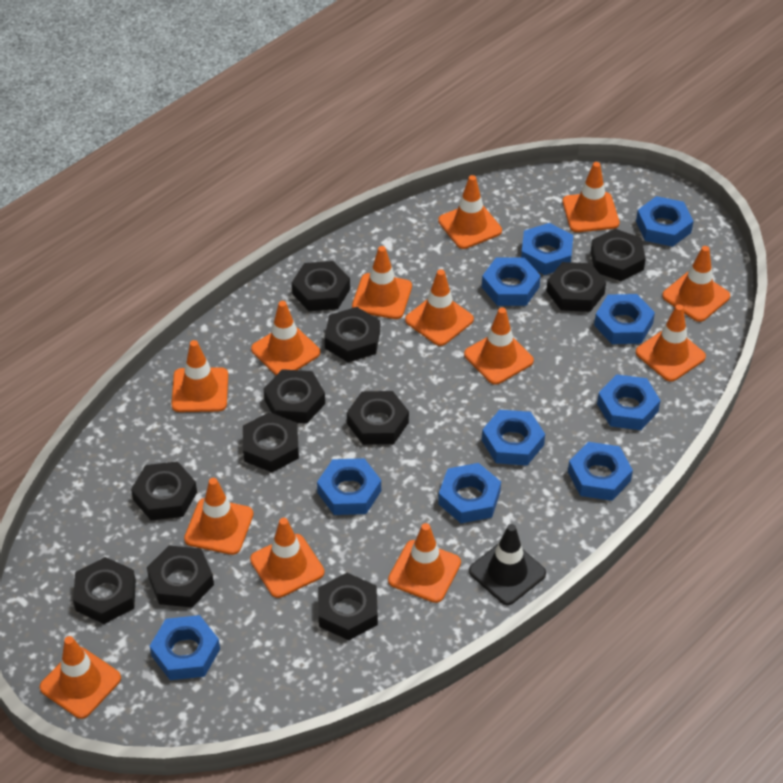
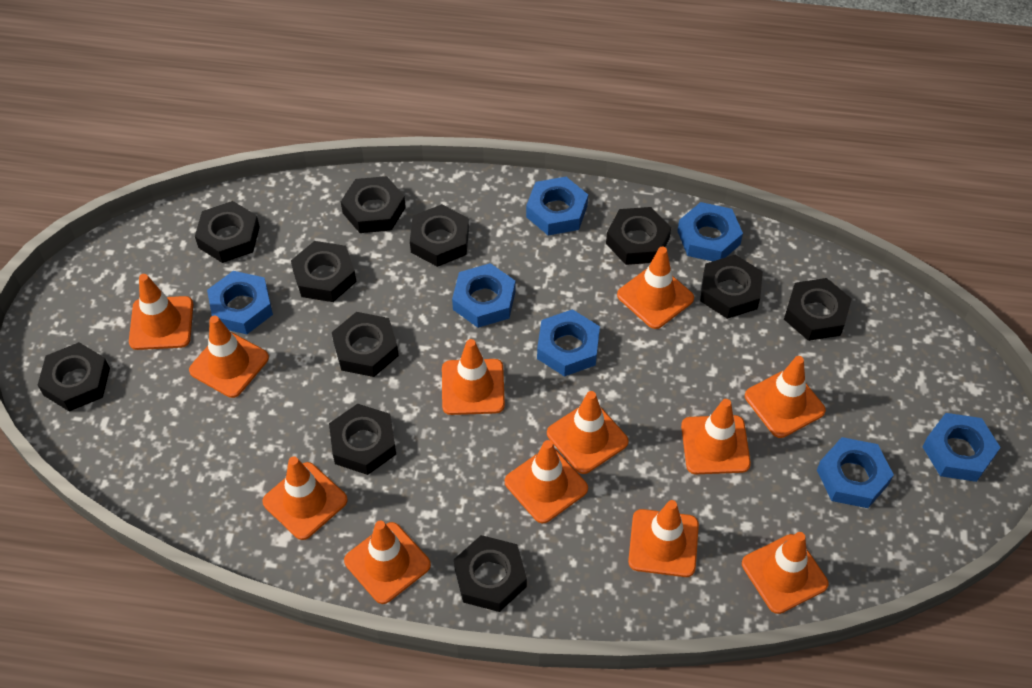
black traffic cone: 1 -> 0
blue nut: 10 -> 7
orange traffic cone: 13 -> 12

